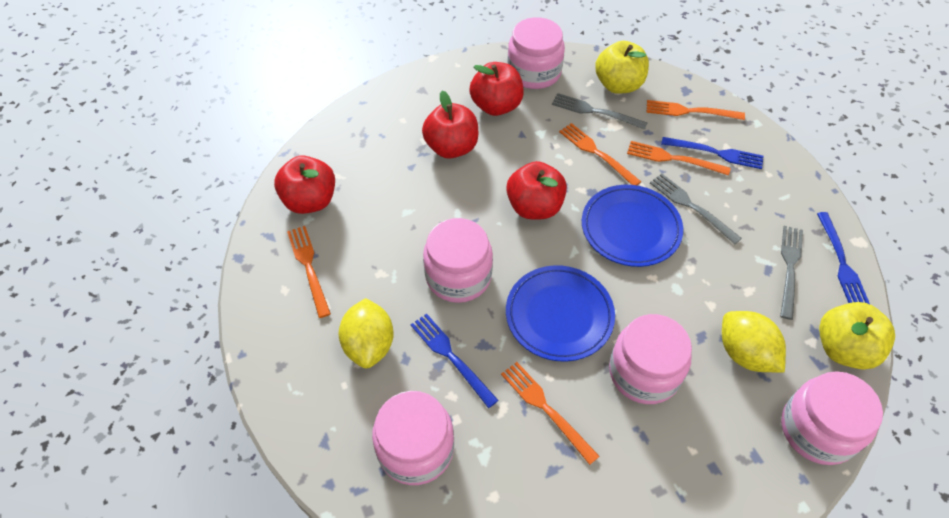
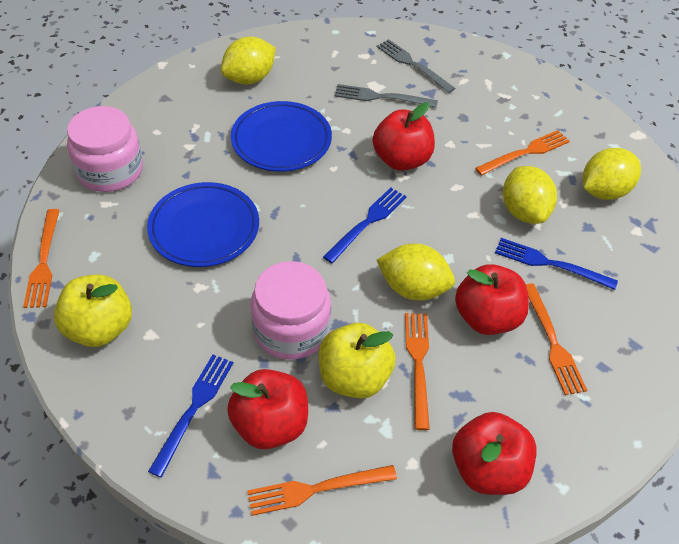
grey fork: 3 -> 2
pink jar: 5 -> 2
yellow lemon: 2 -> 4

